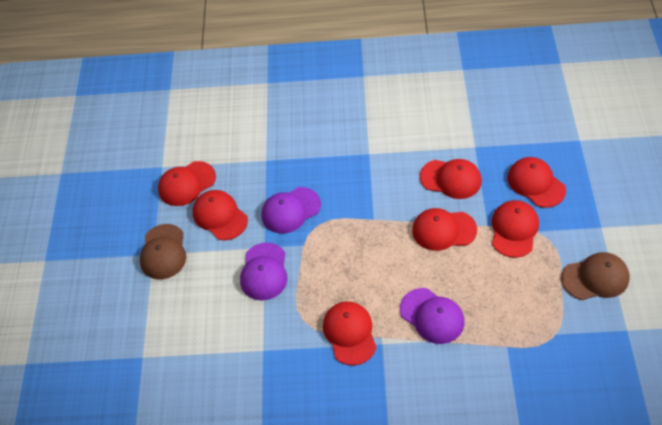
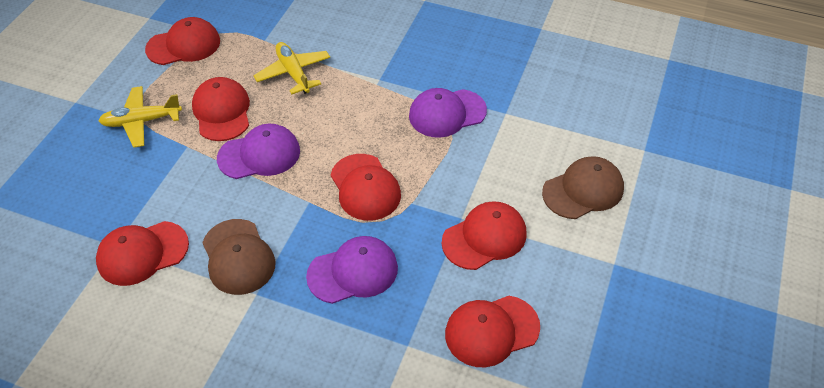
red cap: 7 -> 6
yellow plane: 0 -> 2

